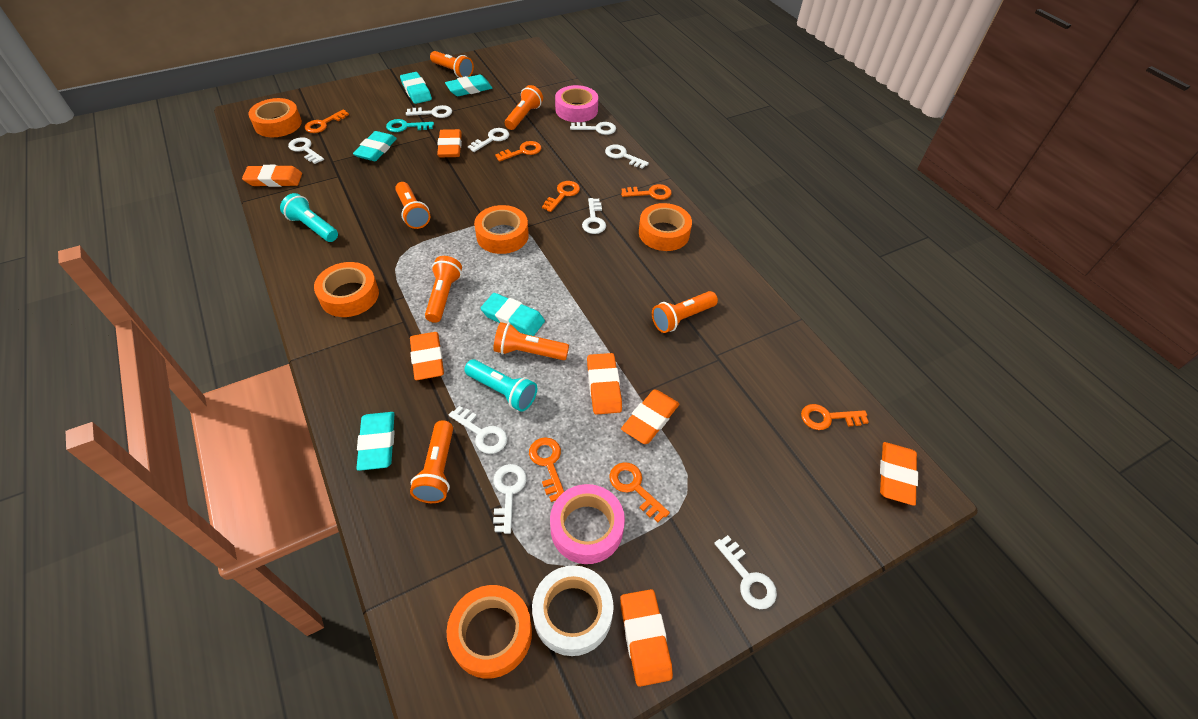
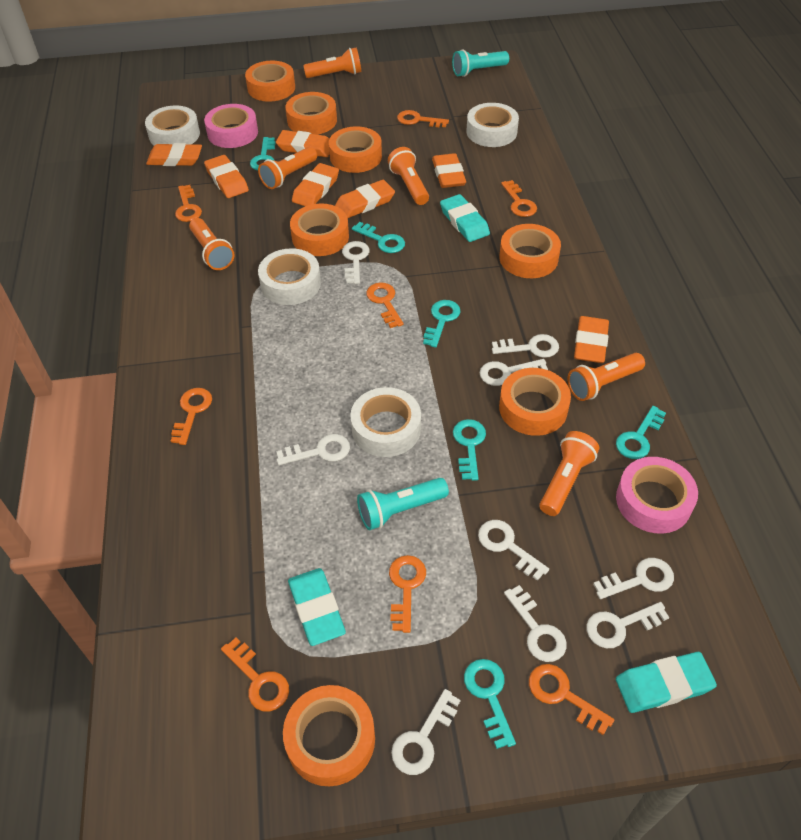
orange flashlight: 7 -> 6
orange key: 7 -> 8
orange tape: 5 -> 7
turquoise eraser: 5 -> 3
turquoise key: 1 -> 6
white tape: 1 -> 4

